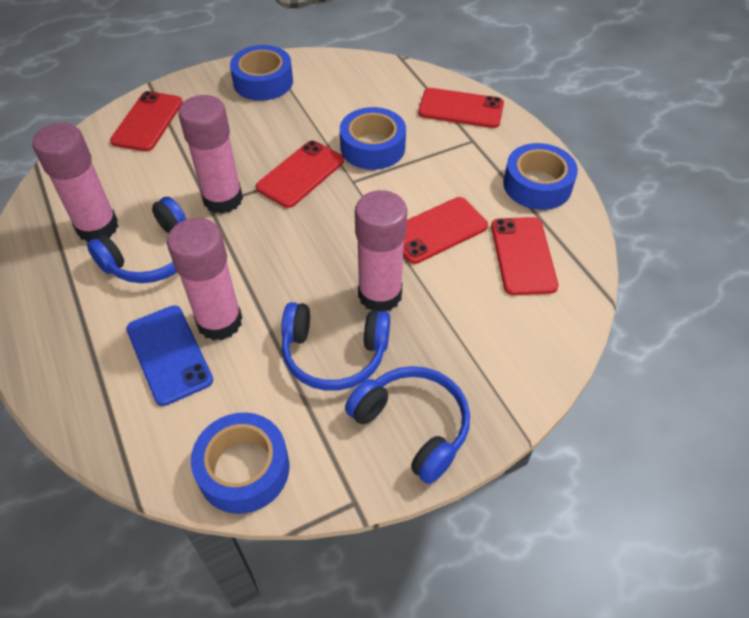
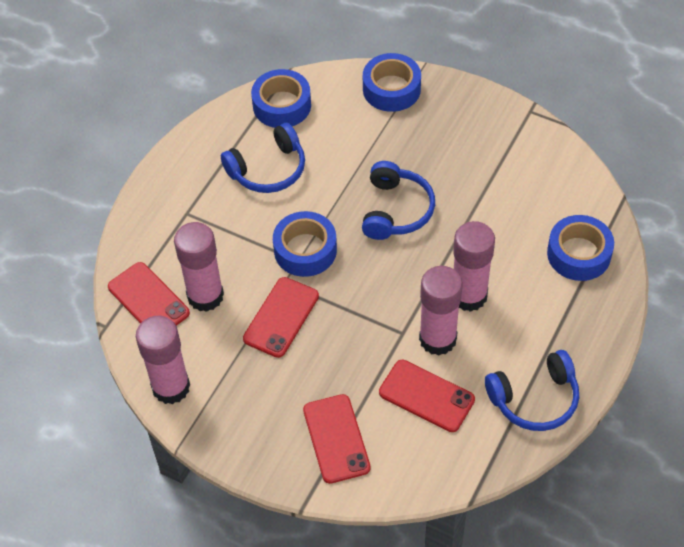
blue phone: 1 -> 0
red phone: 5 -> 4

